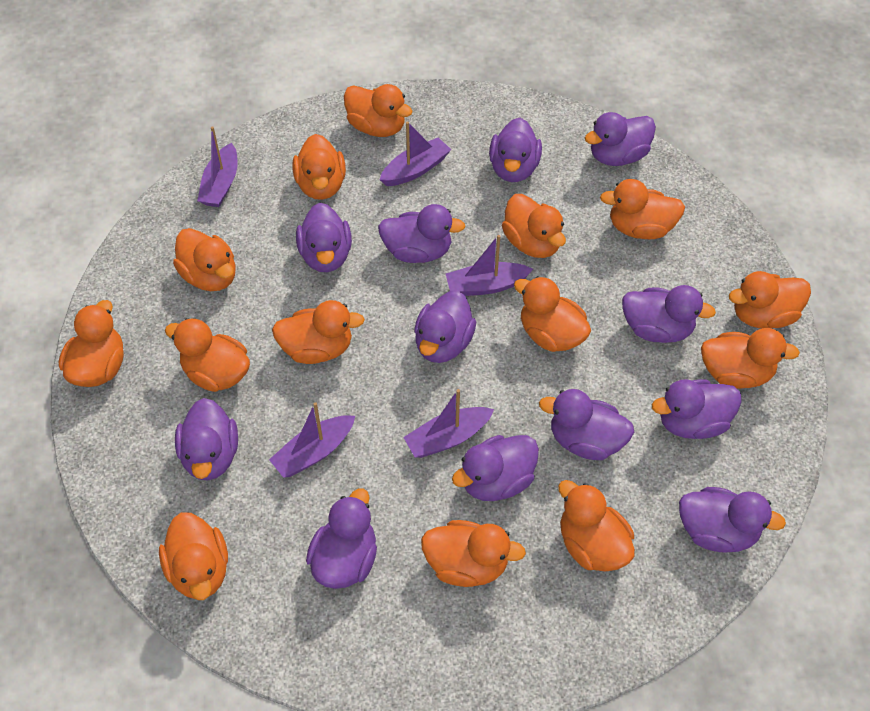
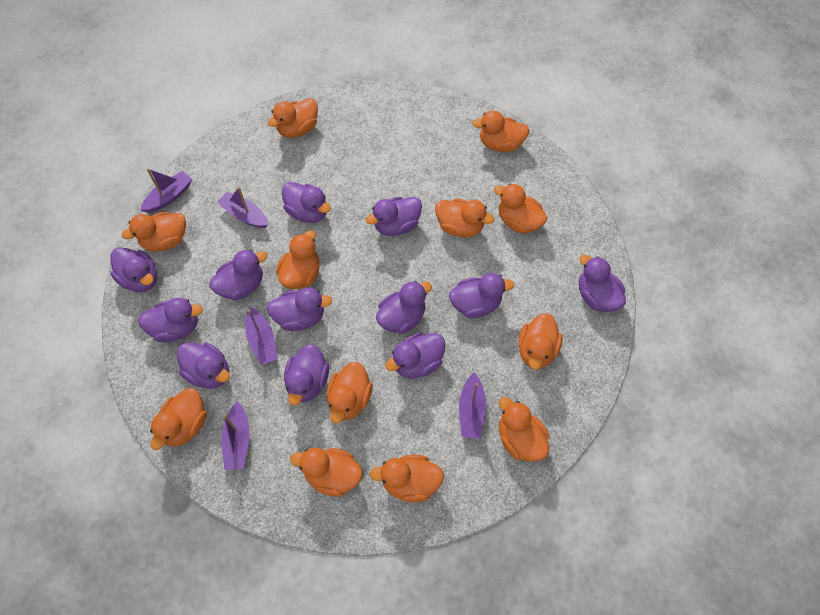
orange duck: 14 -> 12

